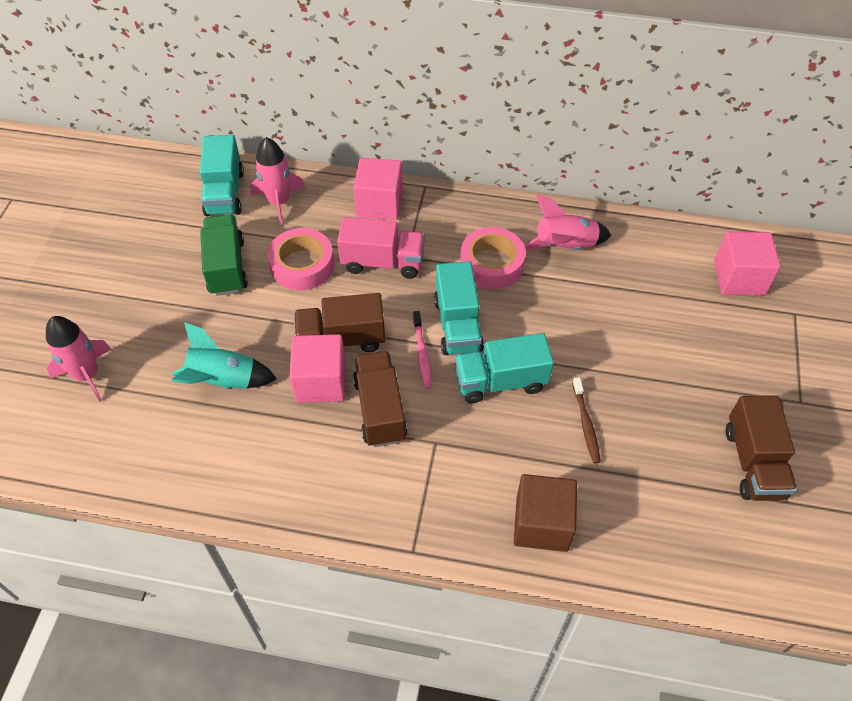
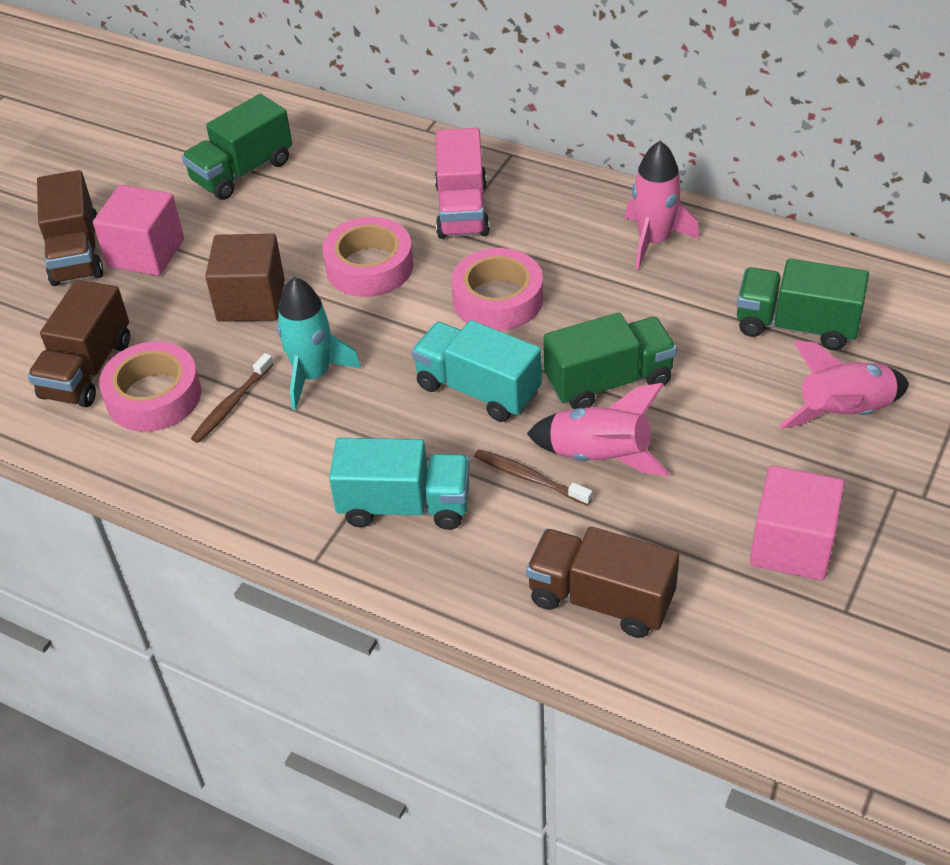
brown toothbrush: 1 -> 2
green truck: 1 -> 3
pink cube: 3 -> 2
pink tape: 2 -> 3
pink toothbrush: 1 -> 0
turquoise truck: 3 -> 2

